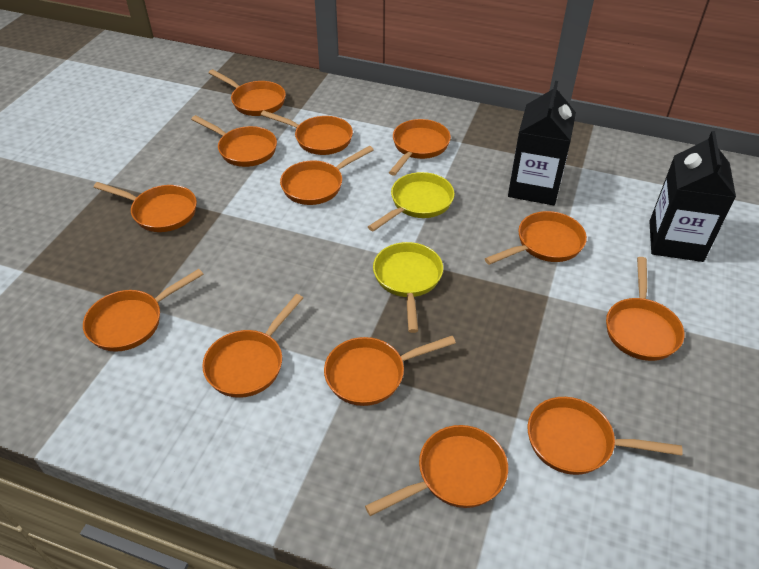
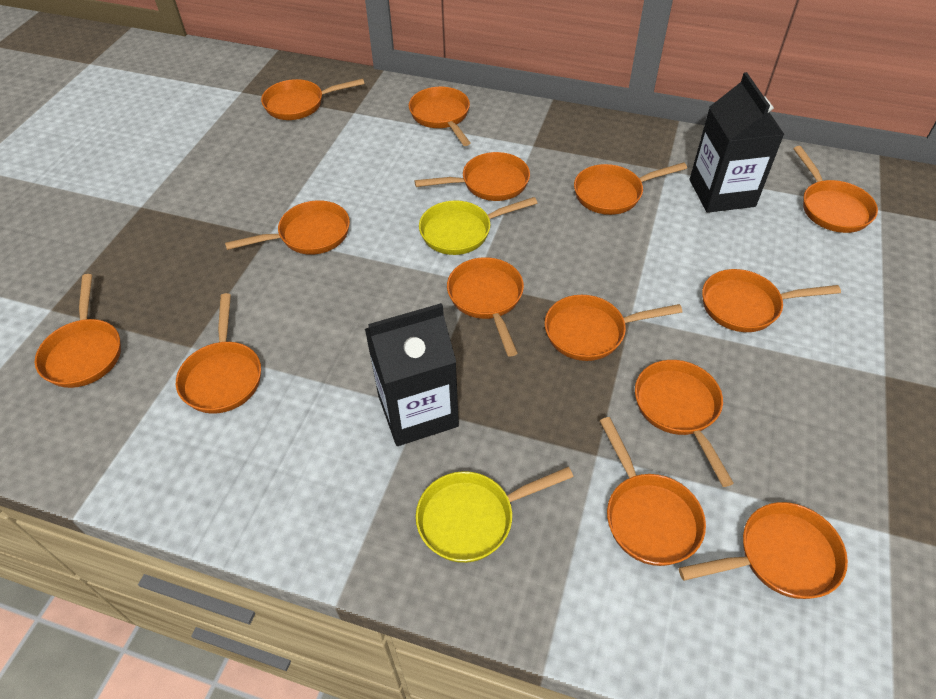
orange pan: 13 -> 14

